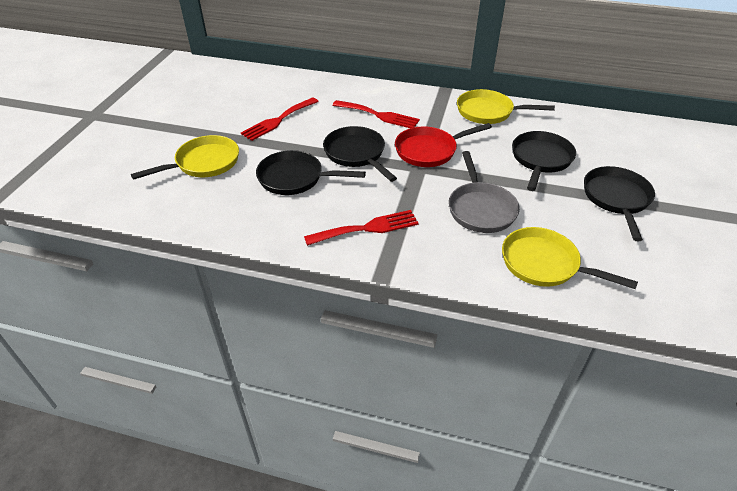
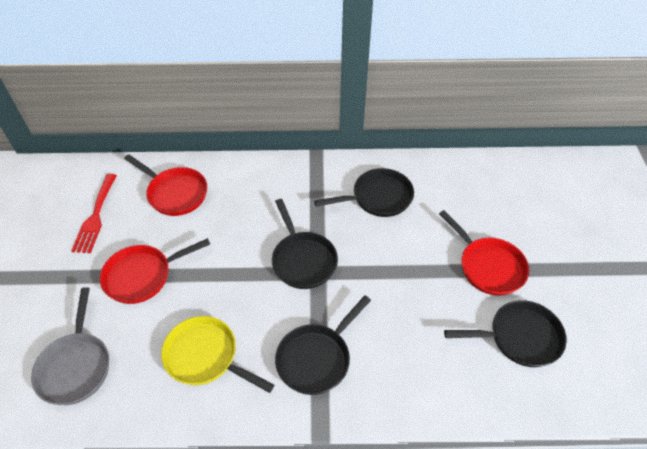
red fork: 3 -> 1
red pan: 1 -> 3
yellow pan: 3 -> 1

